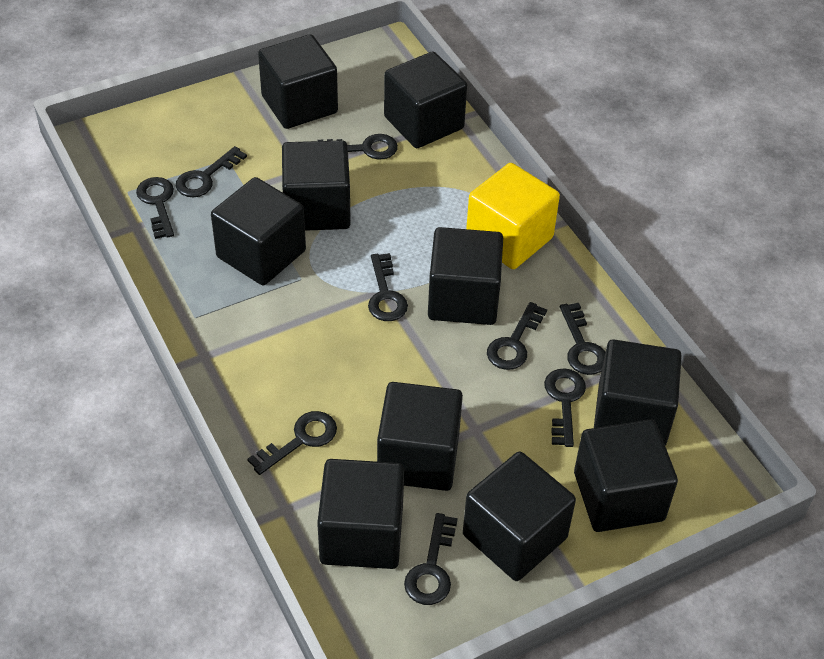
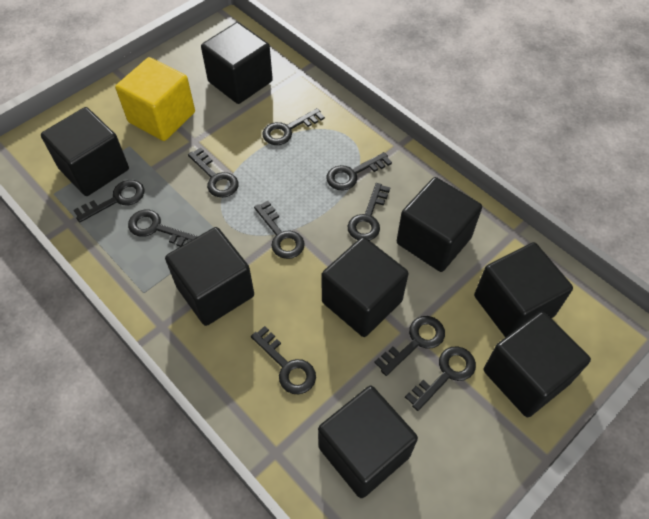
black cube: 10 -> 8
black key: 9 -> 10

